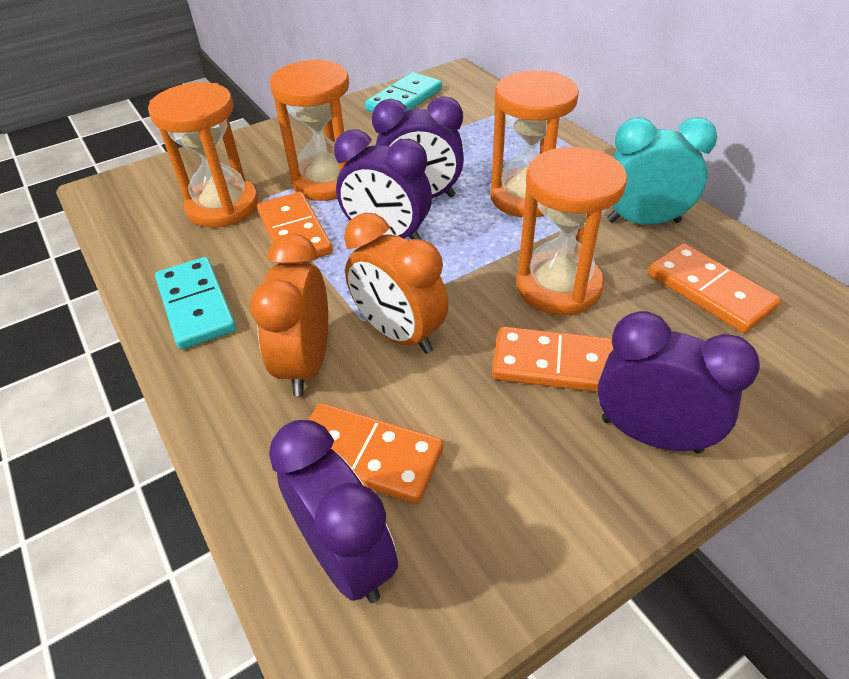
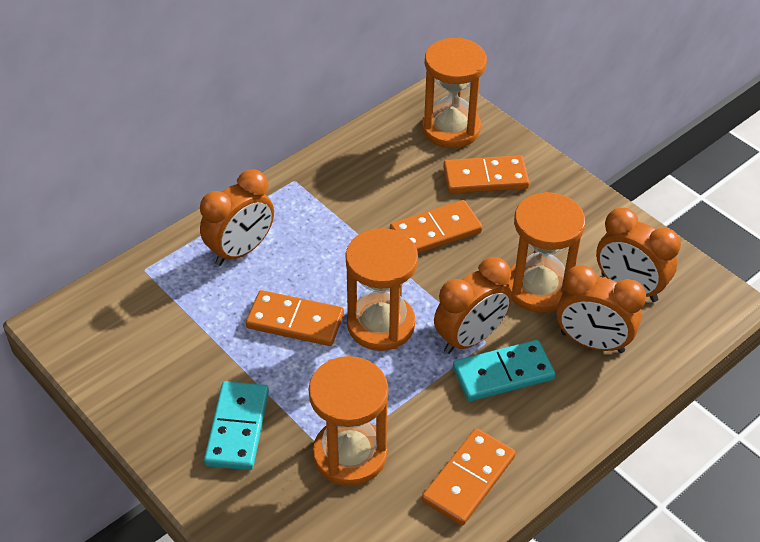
orange clock: 2 -> 4
purple clock: 4 -> 0
turquoise clock: 1 -> 0

